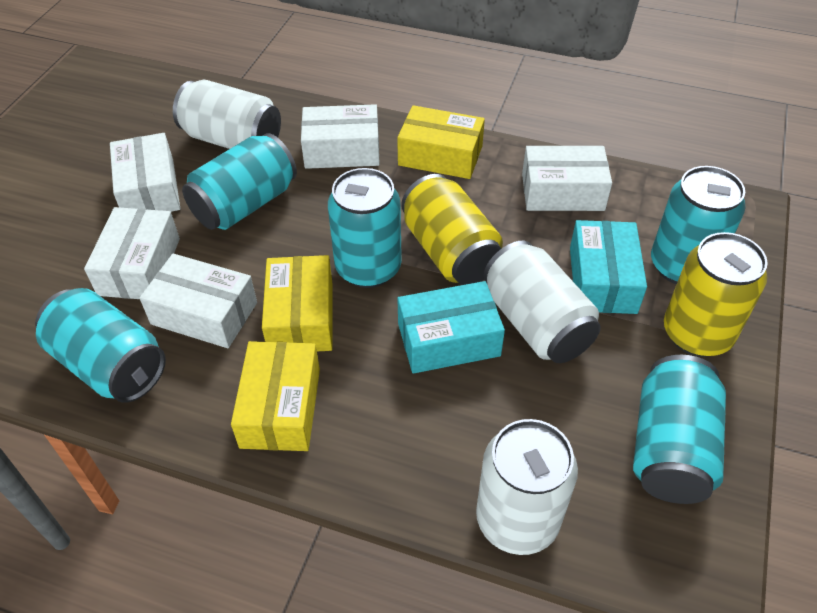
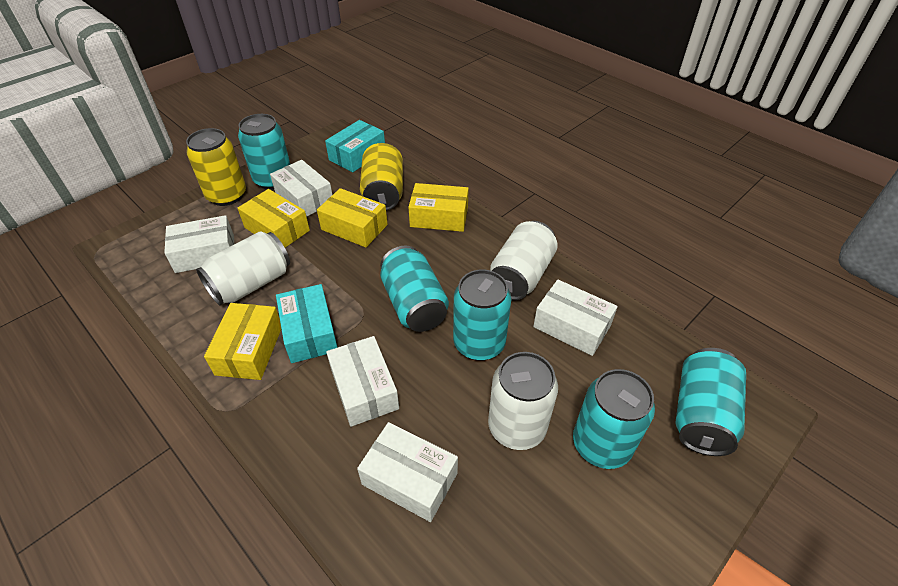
yellow box: 3 -> 4

